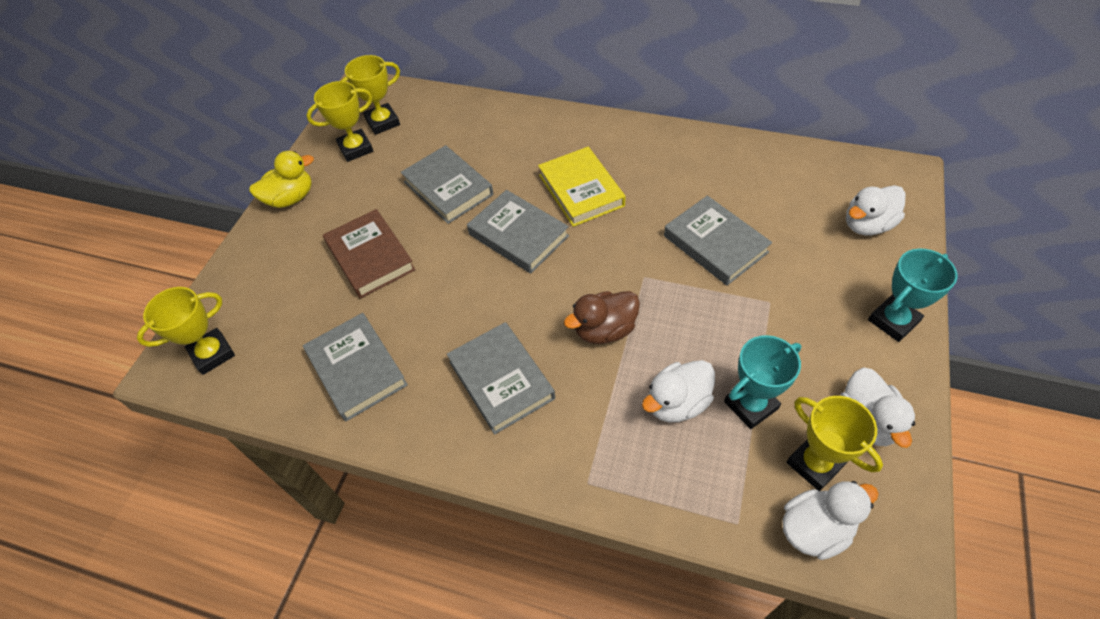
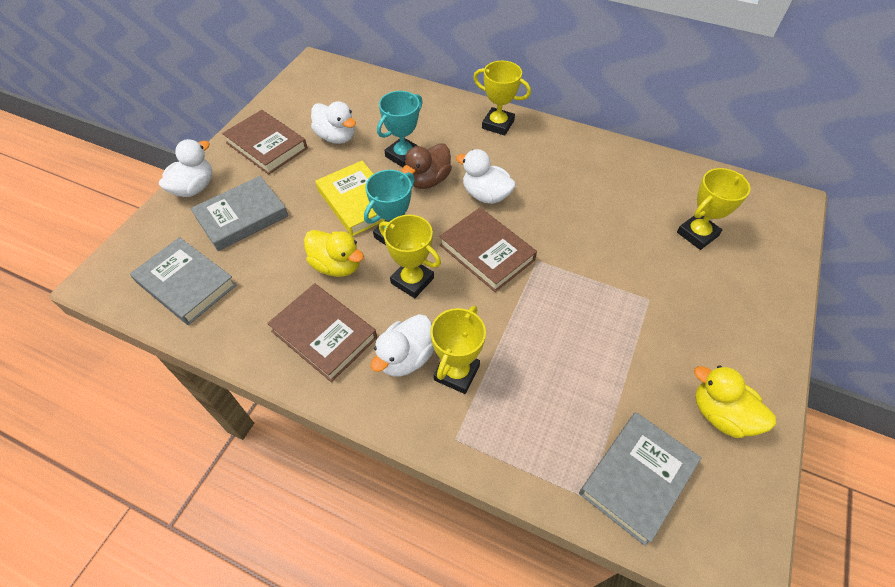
brown book: 1 -> 3
grey book: 5 -> 3
yellow duck: 1 -> 2

